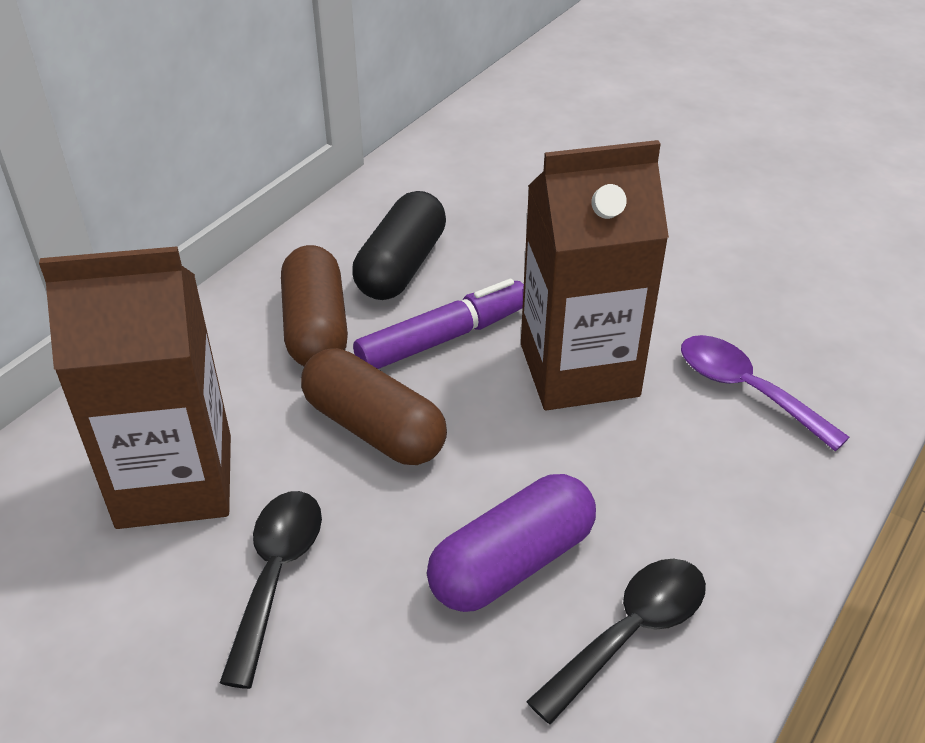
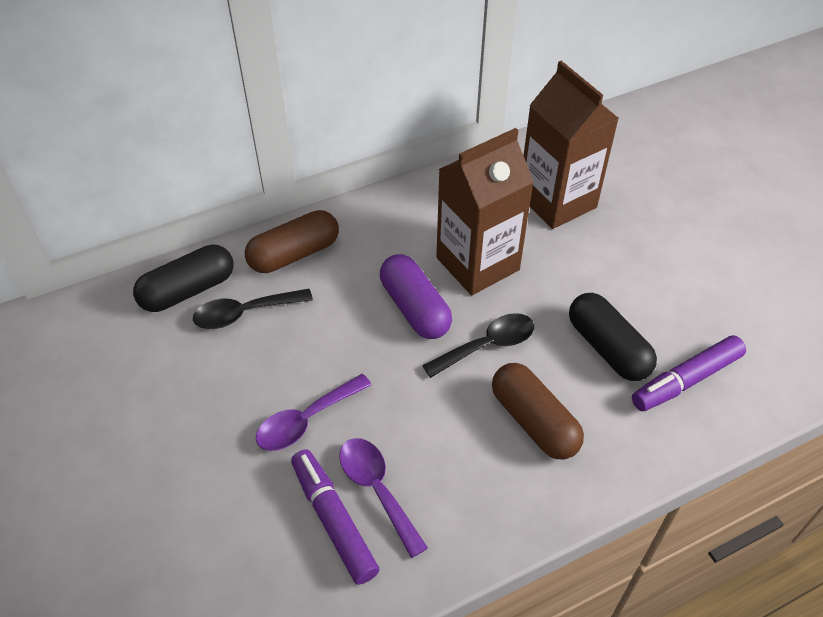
black capsule: 1 -> 2
purple marker: 1 -> 2
purple spoon: 1 -> 2

